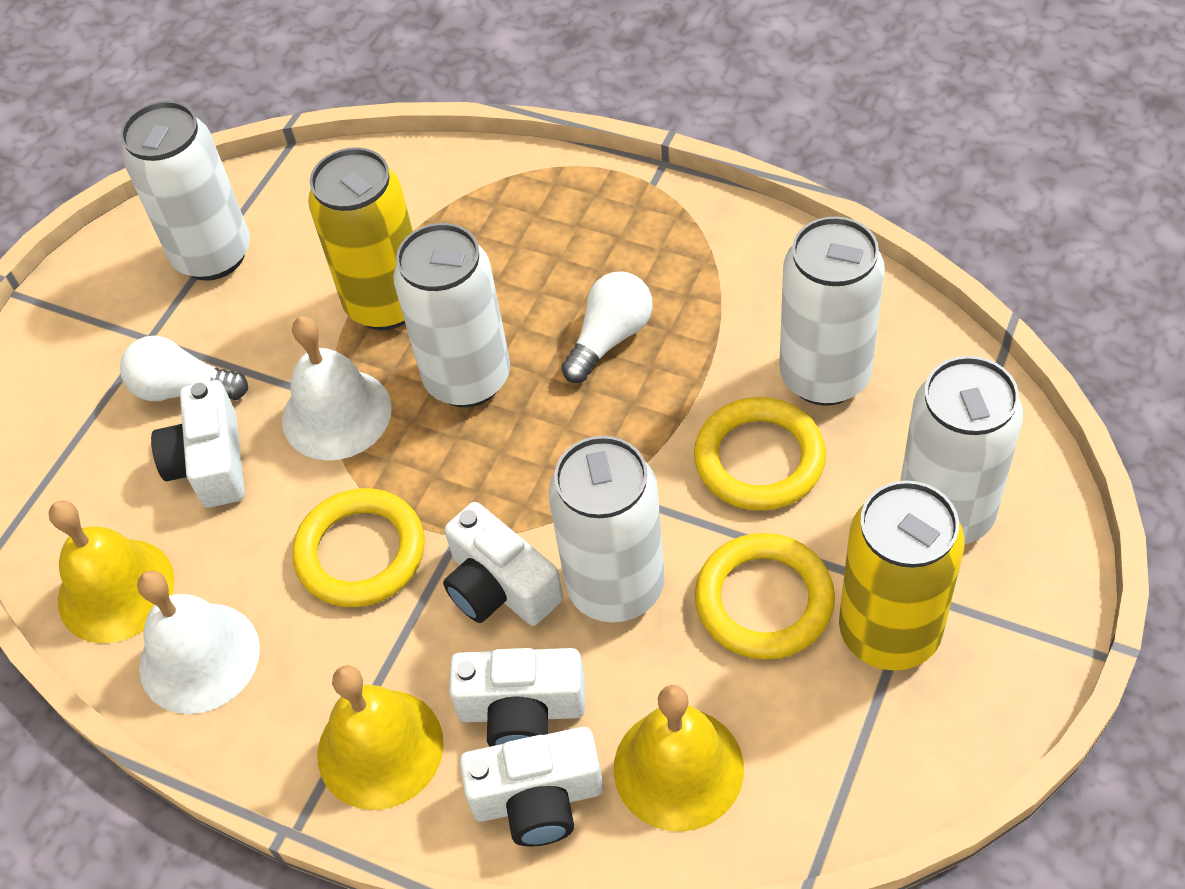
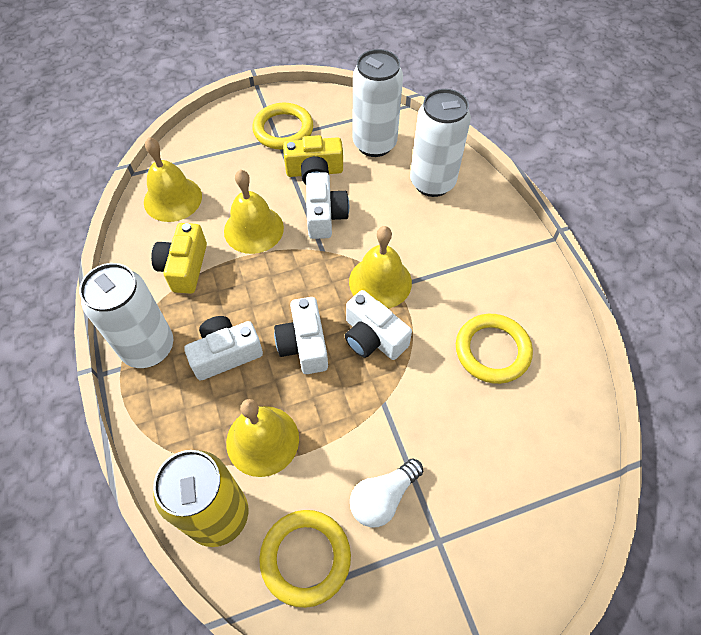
white bell: 2 -> 0
white can: 5 -> 3
white light bulb: 2 -> 1
yellow bell: 3 -> 4
yellow camera: 0 -> 2
yellow can: 2 -> 1

